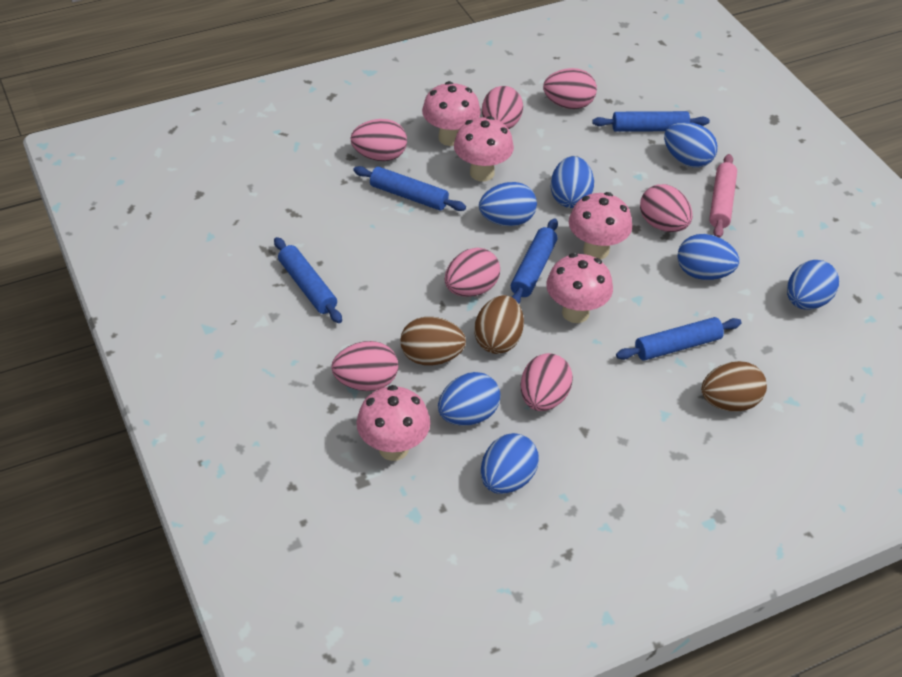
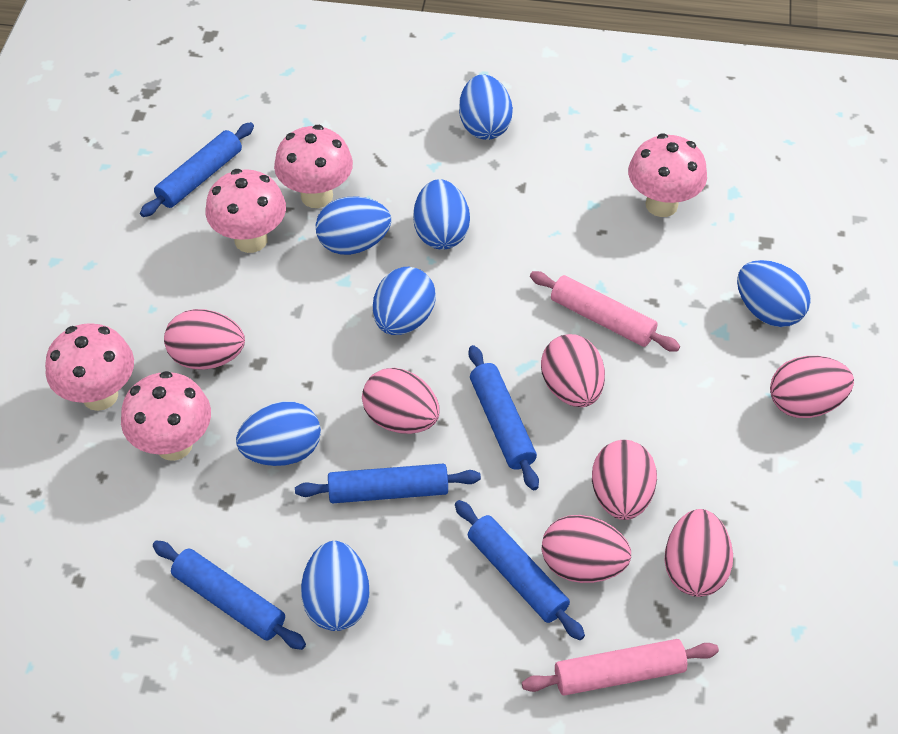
brown egg: 3 -> 0
pink rolling pin: 1 -> 2

